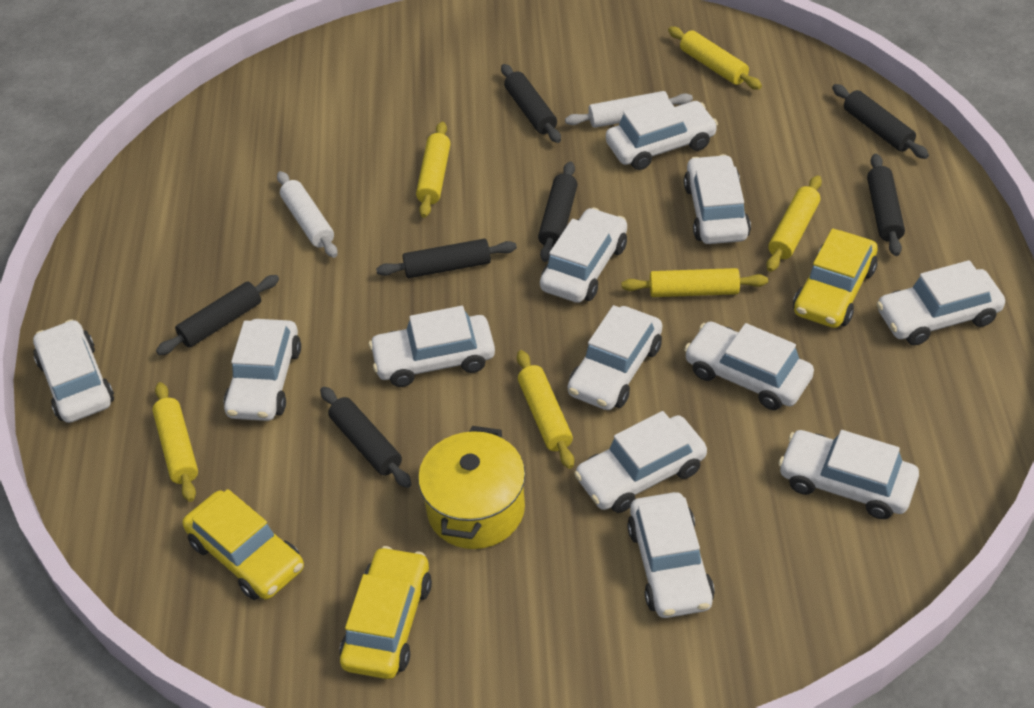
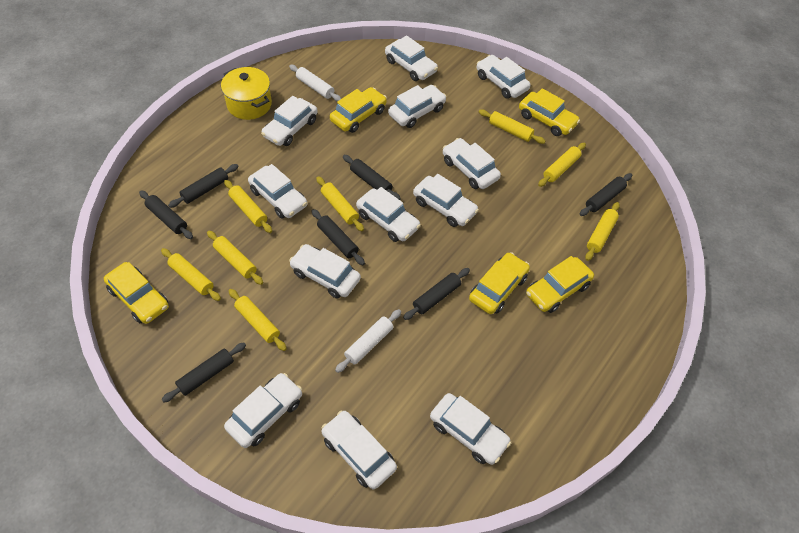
yellow car: 3 -> 5
yellow rolling pin: 6 -> 8

